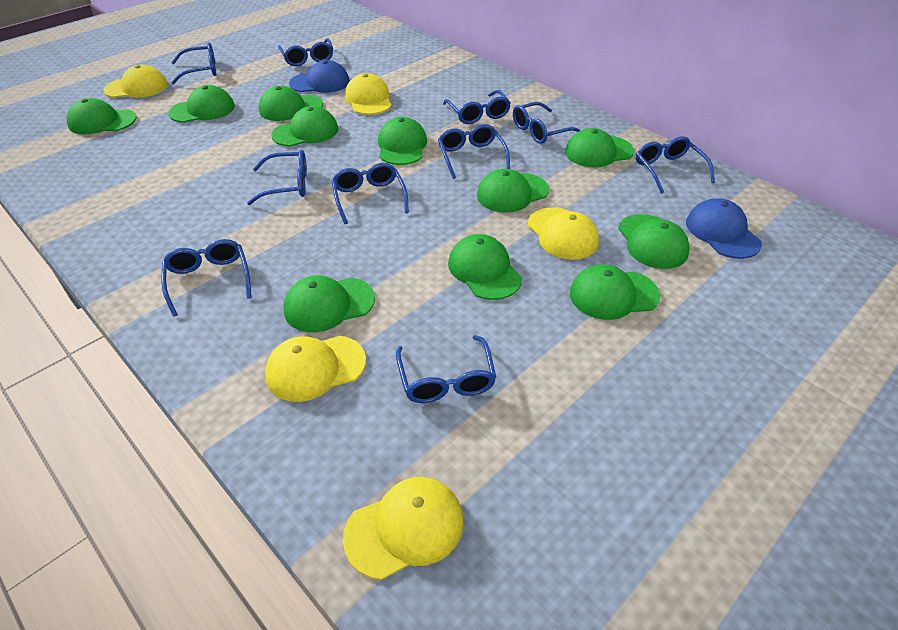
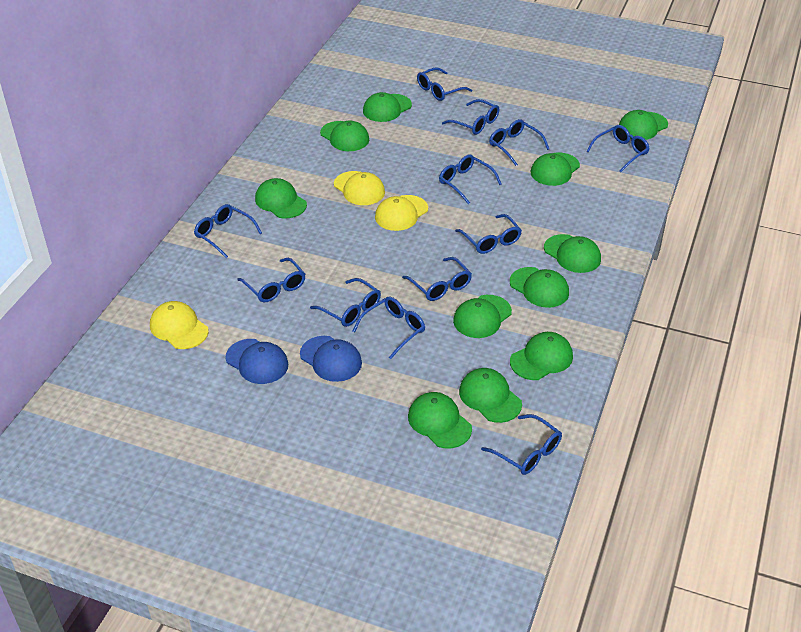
blue glasses: 10 -> 12
yellow cap: 5 -> 3

